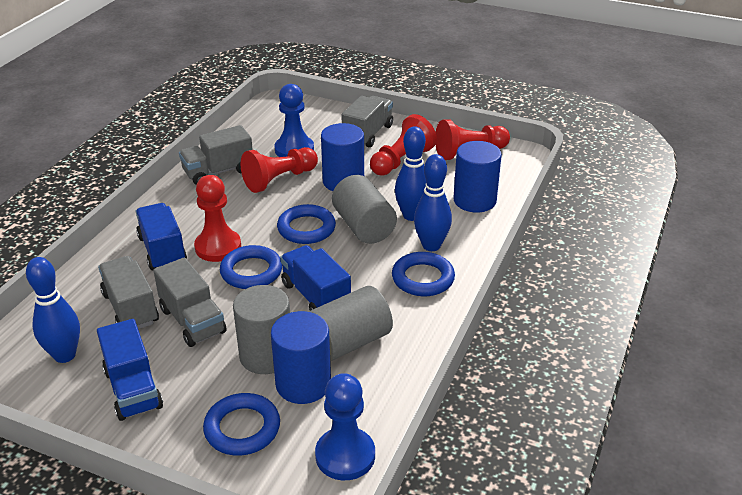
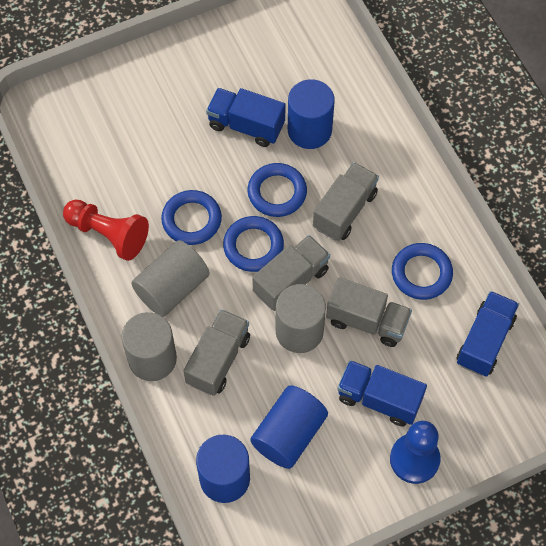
blue bowling pin: 3 -> 0
blue pawn: 2 -> 1
red pawn: 4 -> 1

